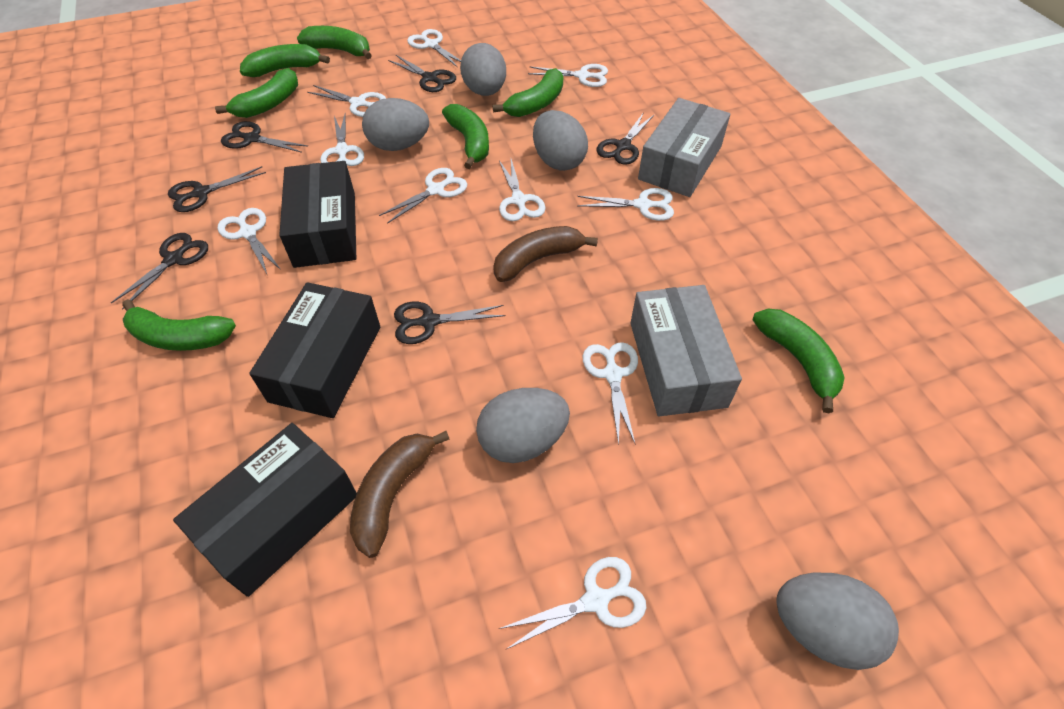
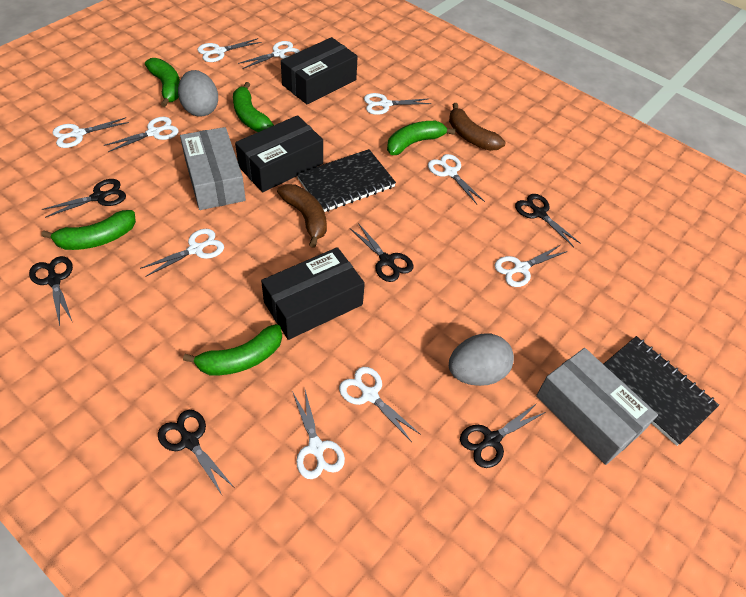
black notebook: 0 -> 2
green banana: 7 -> 5
grey egg: 5 -> 2

